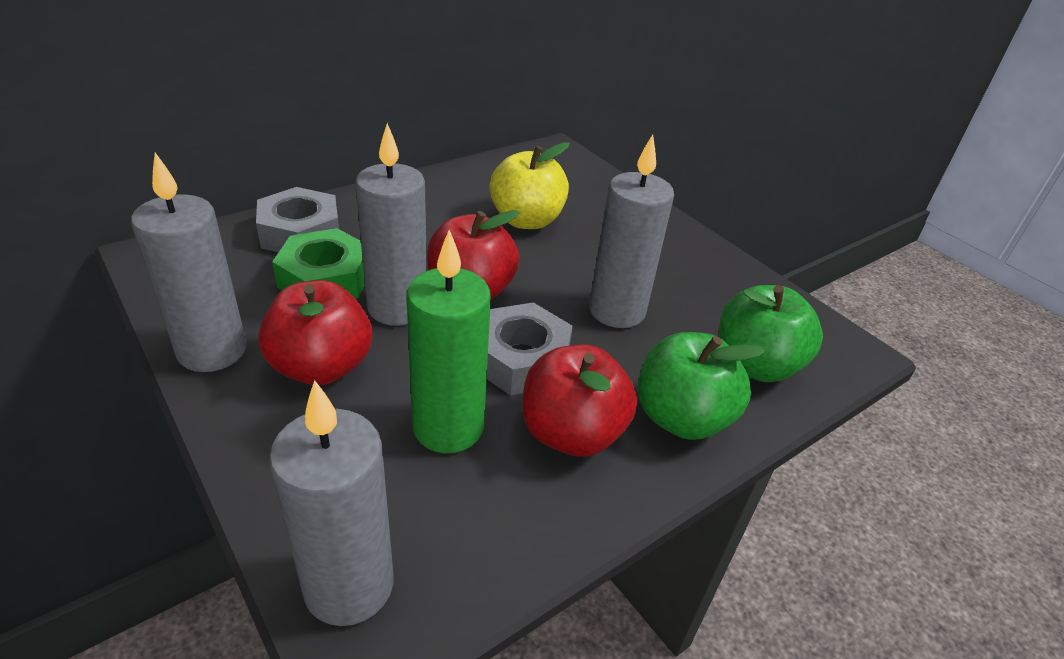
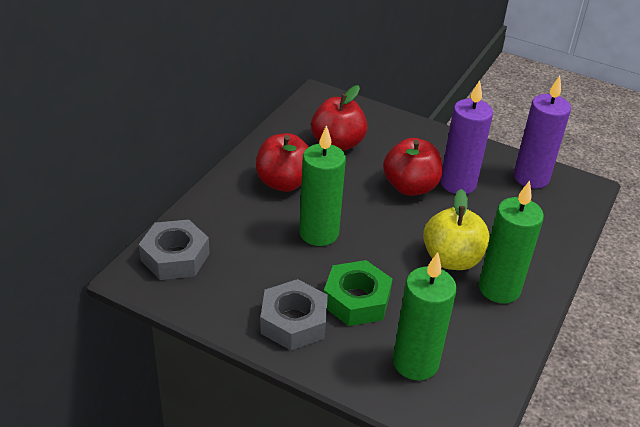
green apple: 2 -> 0
green candle: 1 -> 3
grey candle: 4 -> 0
purple candle: 0 -> 2

